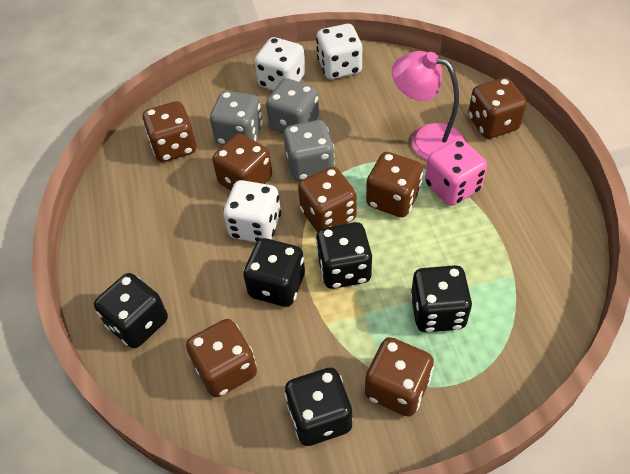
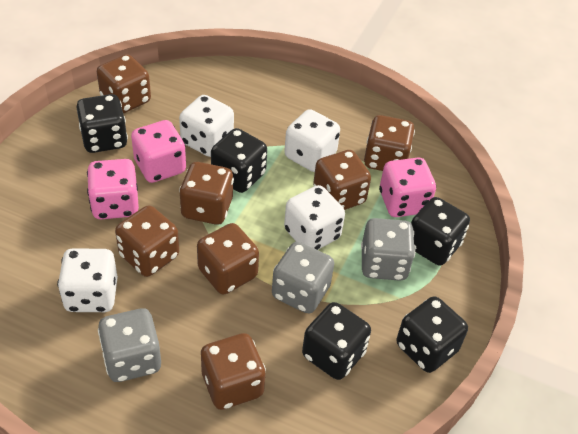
pink dice: 1 -> 3
pink lamp: 1 -> 0
white dice: 3 -> 4

